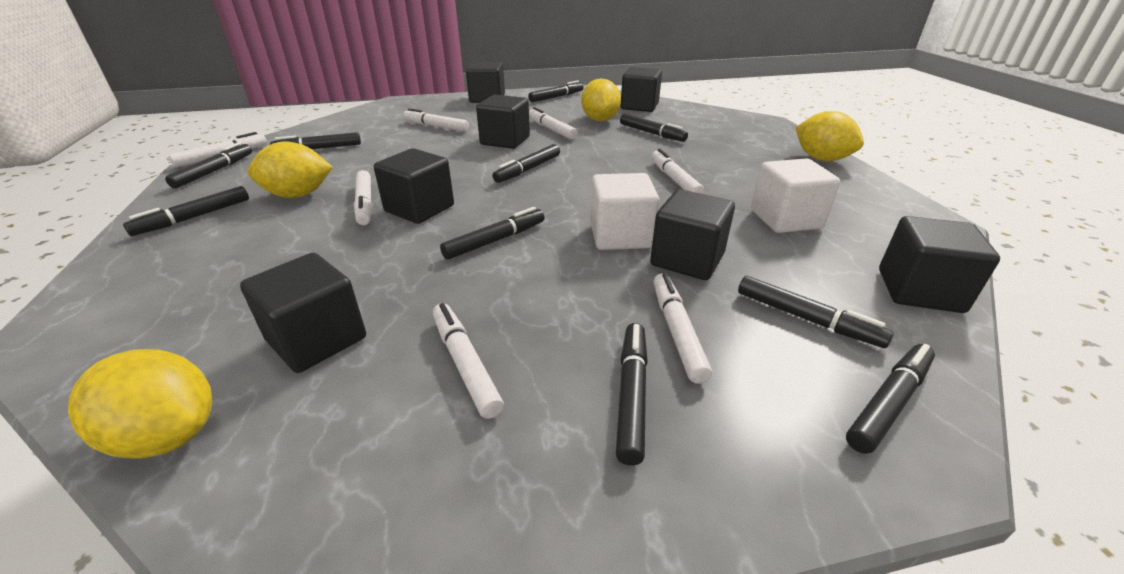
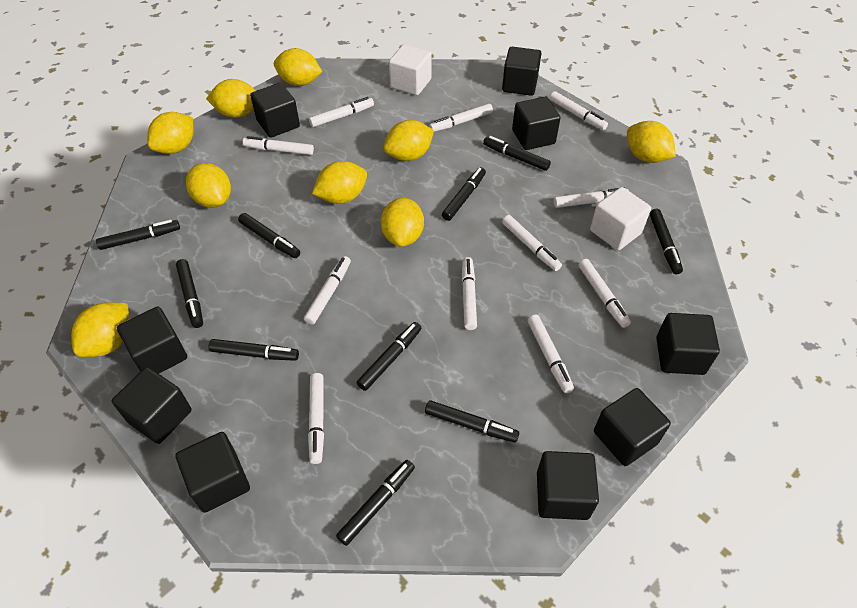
black cube: 7 -> 9
white marker: 7 -> 11
yellow lemon: 4 -> 9

